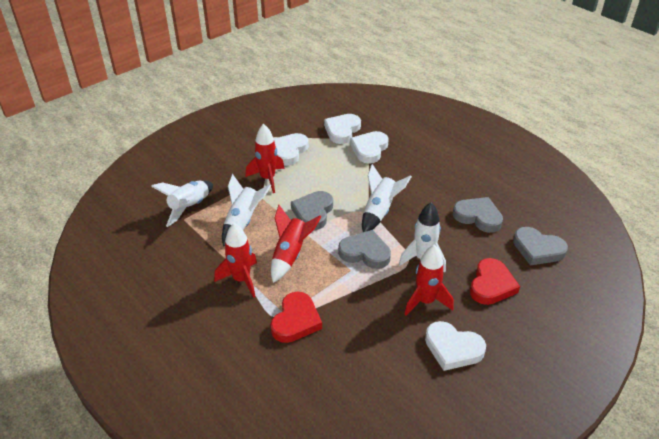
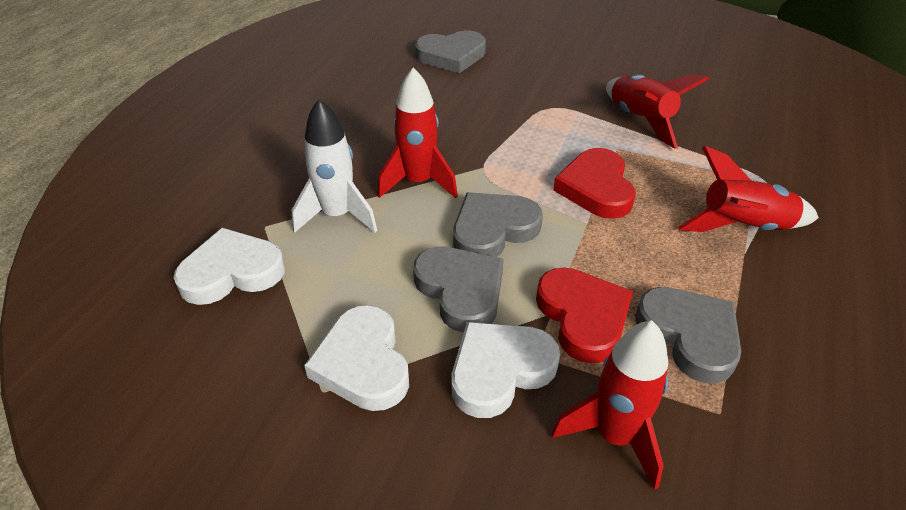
white heart: 4 -> 3
white rocket: 4 -> 1

